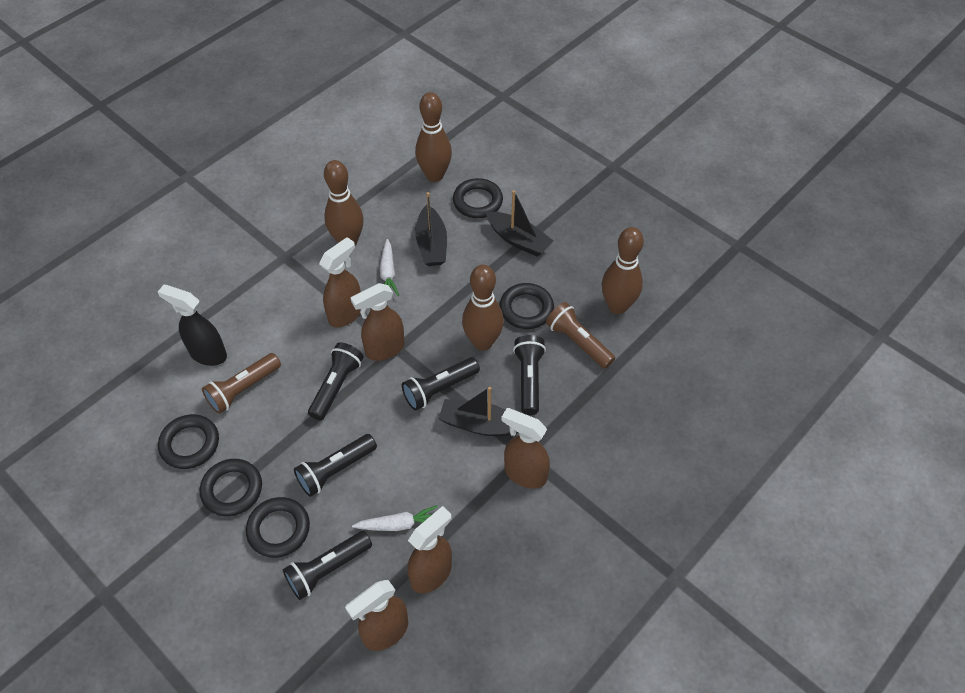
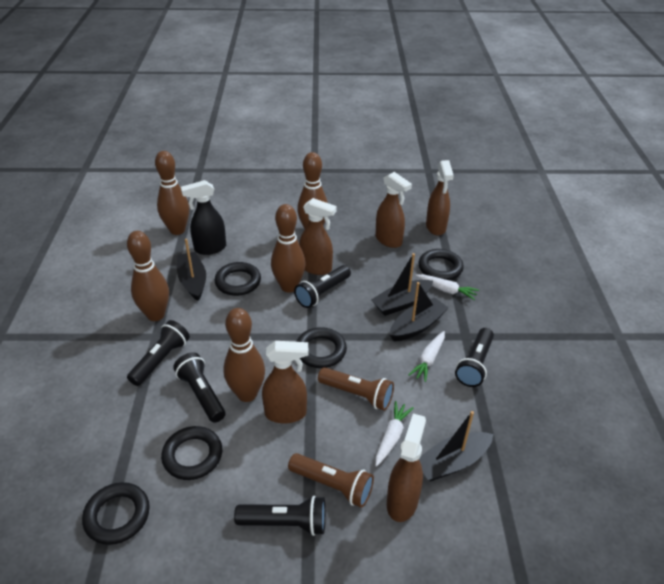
black boat: 3 -> 4
brown bowling pin: 4 -> 5
white carrot: 2 -> 3

